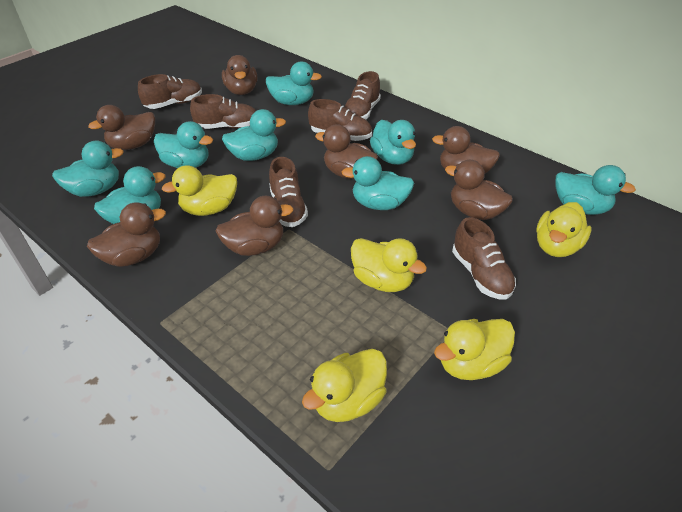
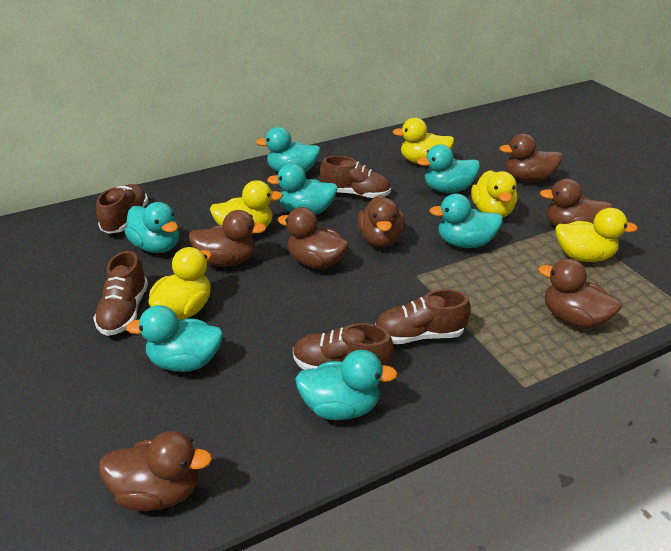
brown shoe: 6 -> 5
turquoise duck: 8 -> 7

